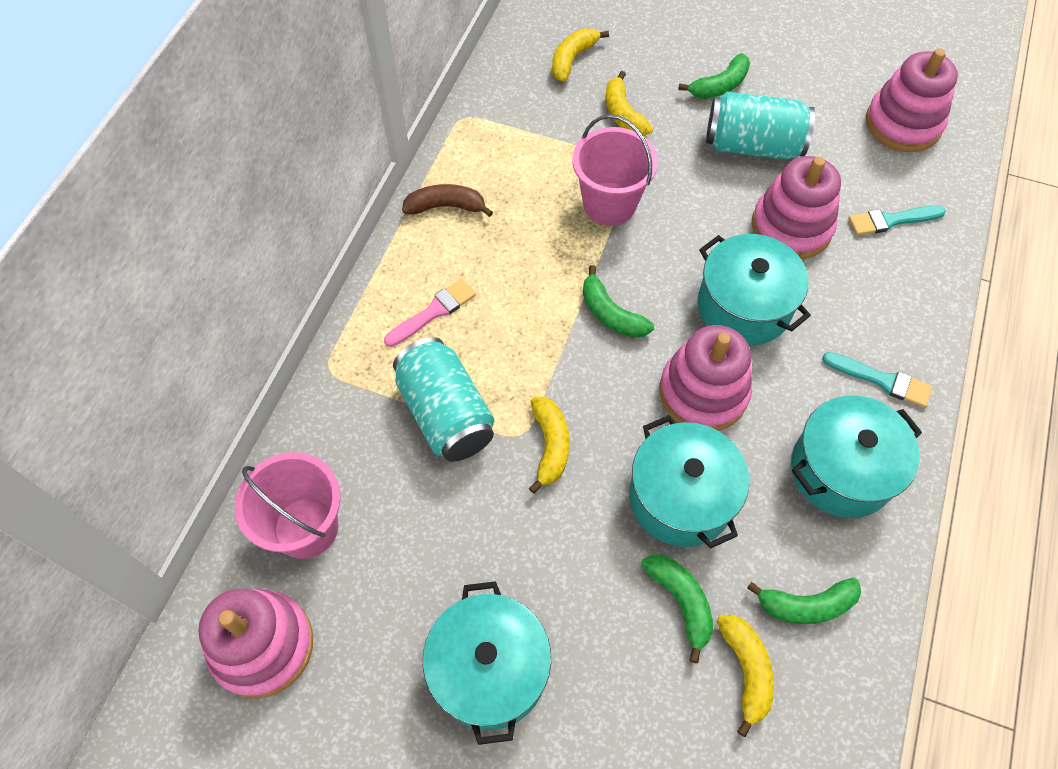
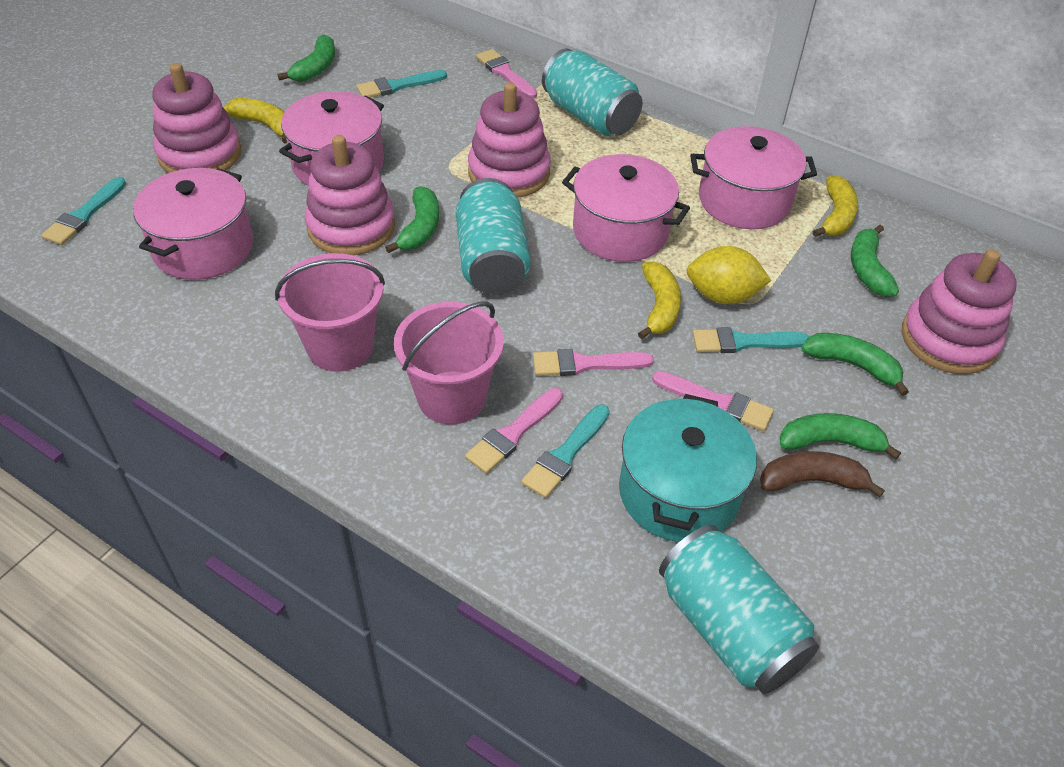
green banana: 4 -> 5
pink brush: 1 -> 4
pink pot: 0 -> 4
turquoise brush: 2 -> 4
turquoise can: 2 -> 3
turquoise pot: 4 -> 1
yellow banana: 4 -> 3
yellow lemon: 0 -> 1

